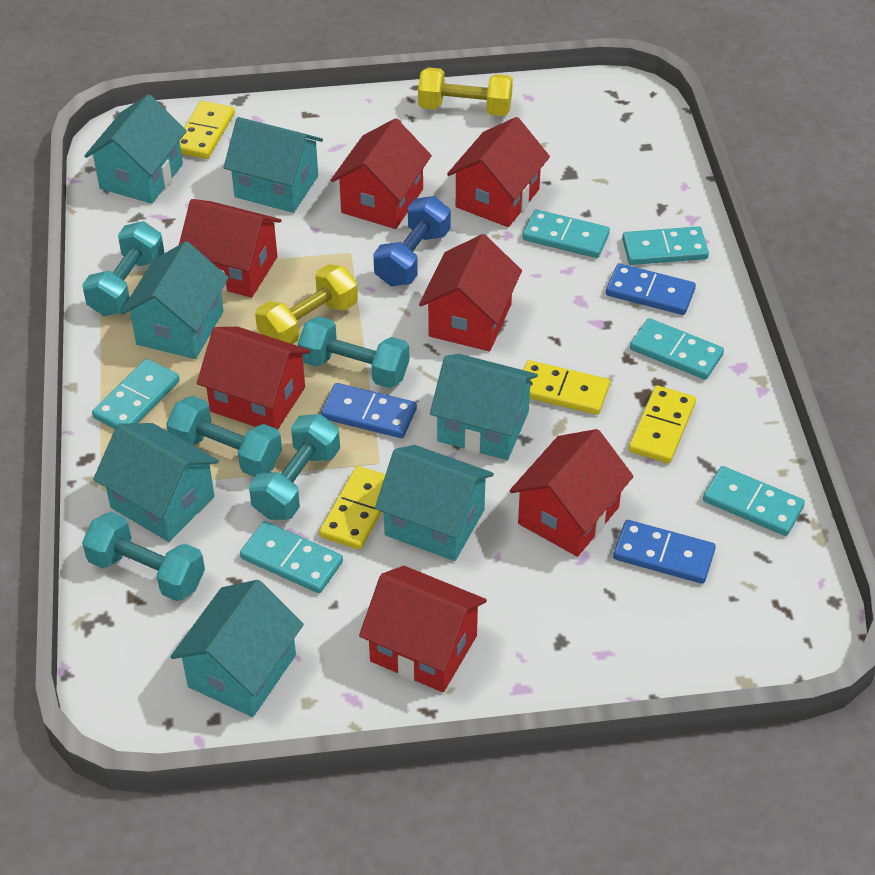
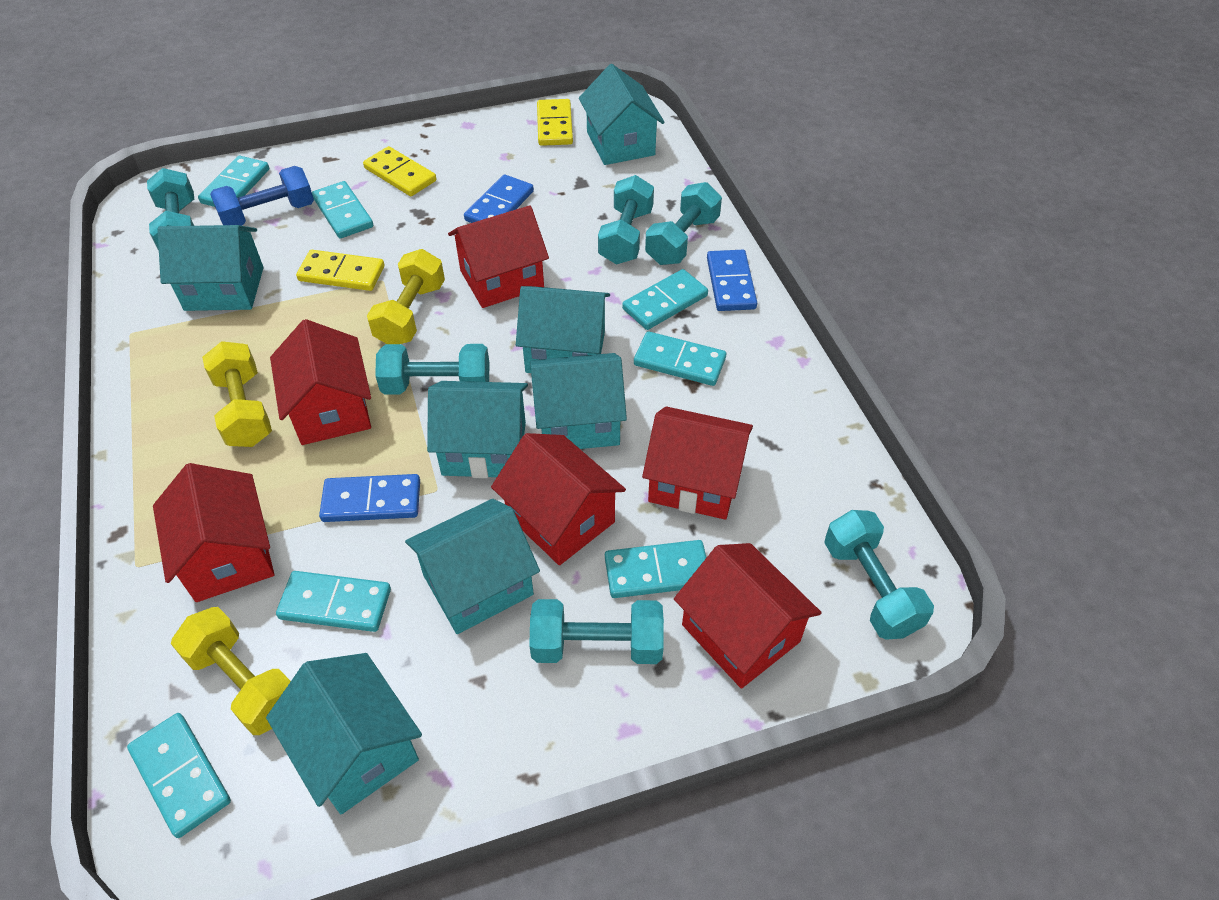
red house: 7 -> 6
turquoise domino: 6 -> 7
turquoise dumbbell: 5 -> 6
yellow domino: 4 -> 3
yellow dumbbell: 2 -> 3

